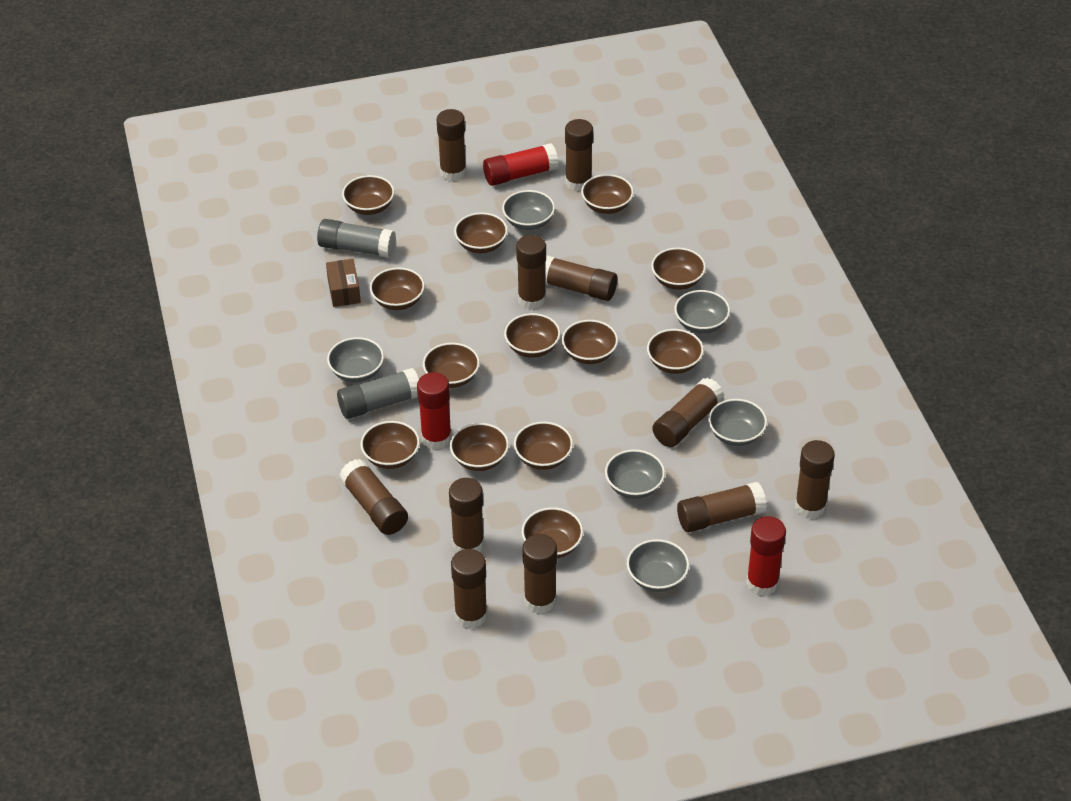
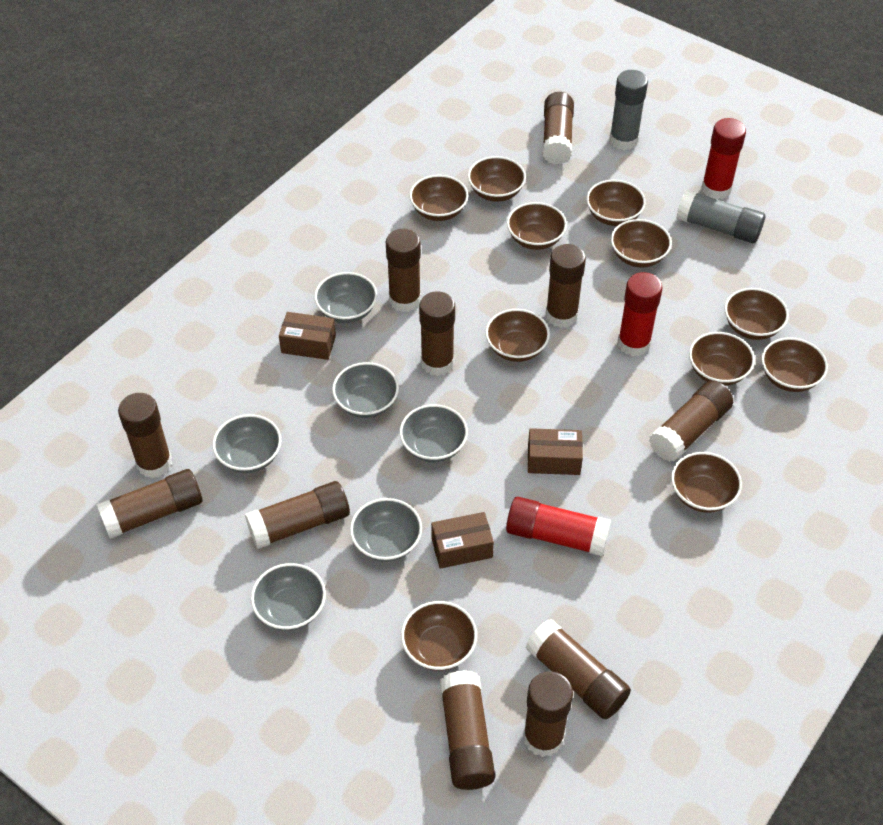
brown bowl: 13 -> 11
brown box: 1 -> 3

